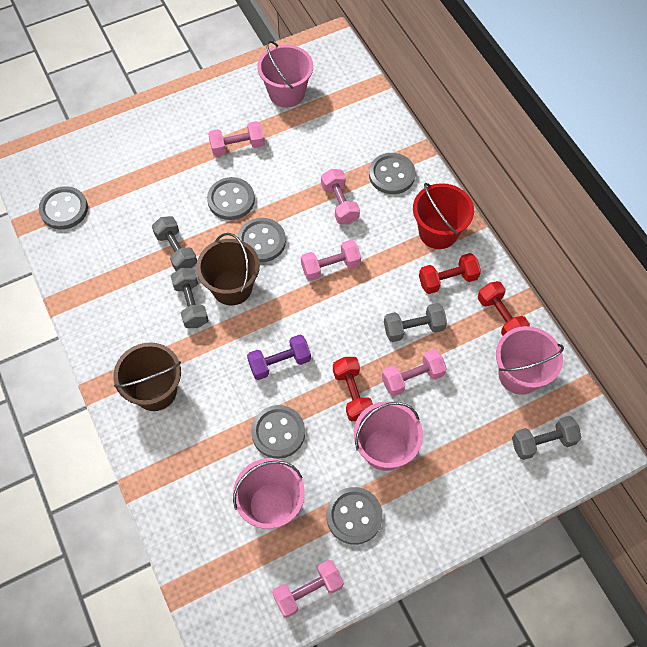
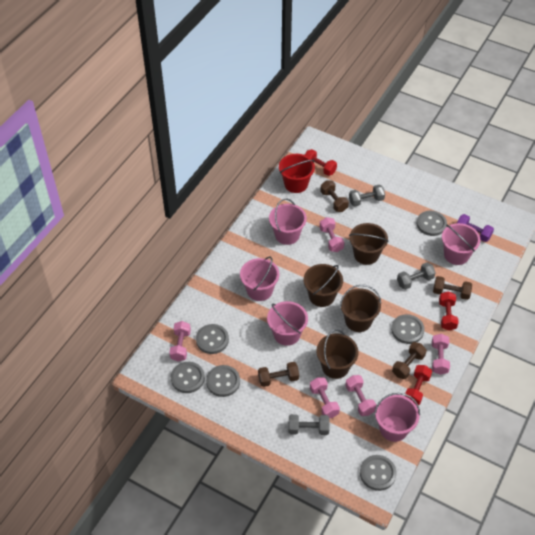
brown bucket: 2 -> 4
brown dumbbell: 0 -> 4
grey dumbbell: 4 -> 3
pink bucket: 4 -> 5

